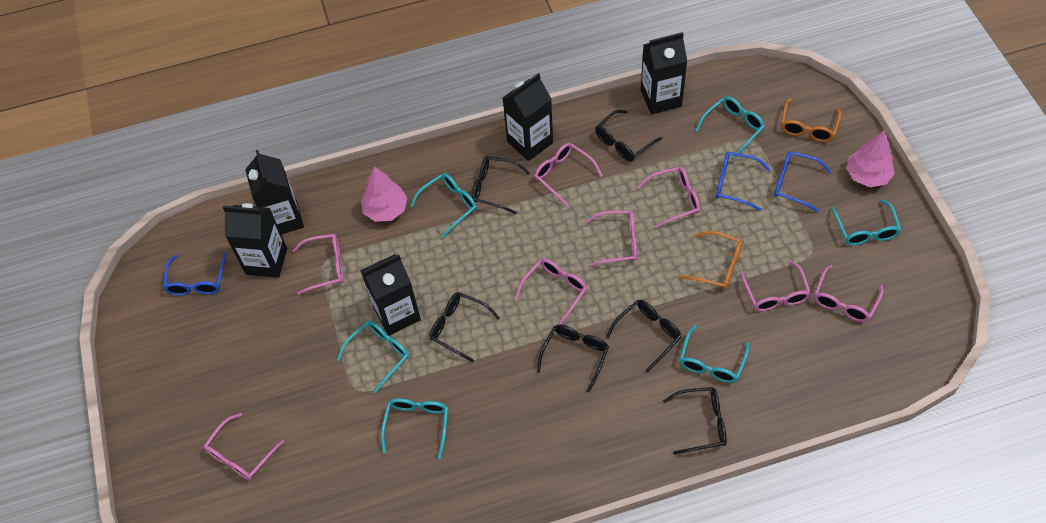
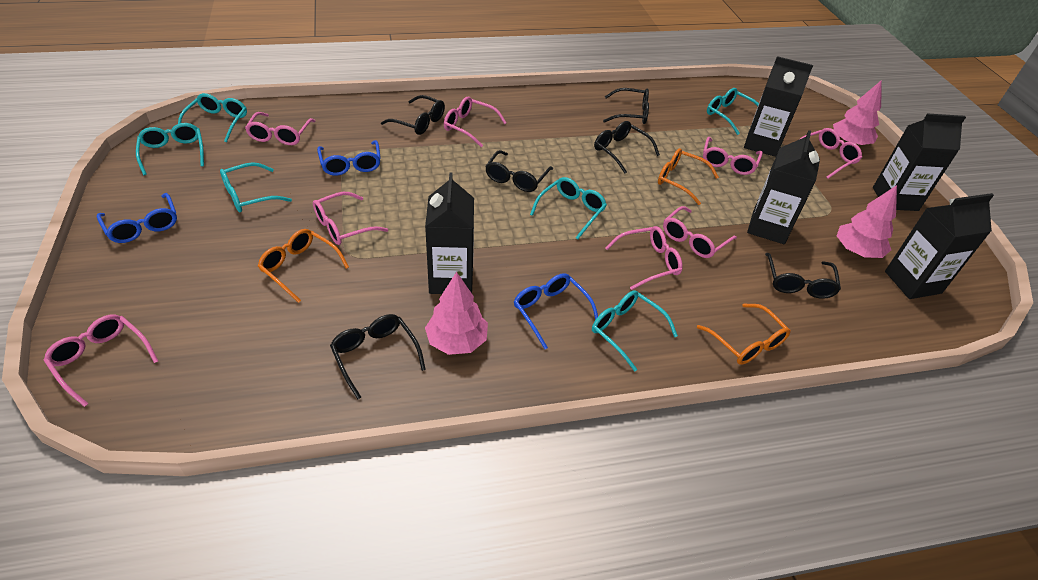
orange glasses: 2 -> 3
pink tree: 2 -> 3

